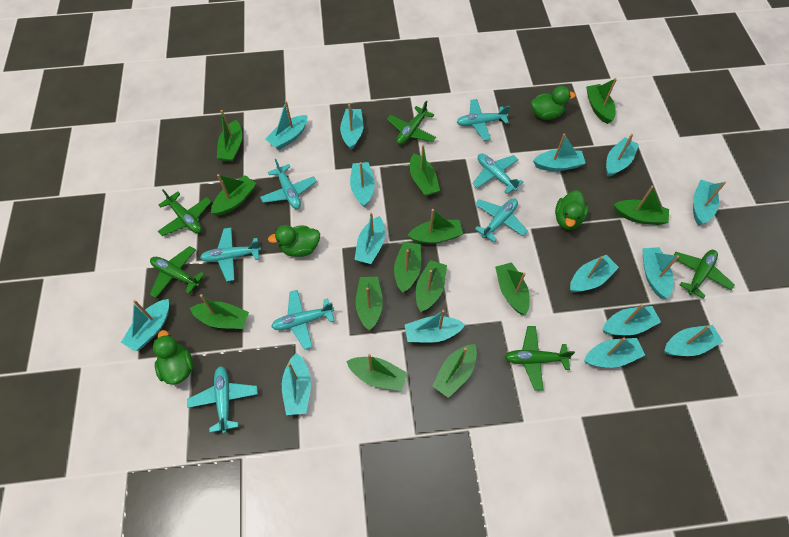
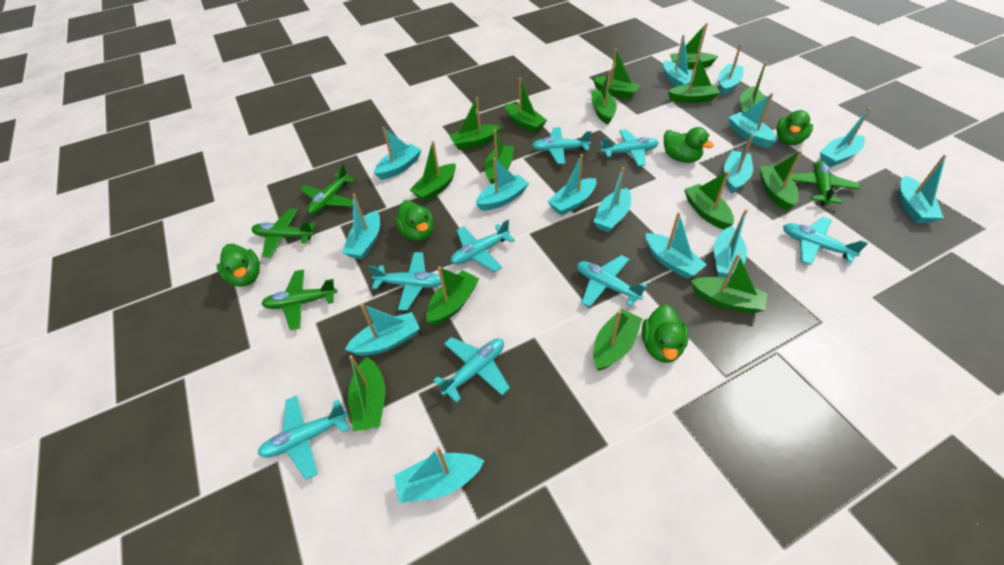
green boat: 13 -> 15
green duck: 4 -> 5
green plane: 5 -> 4
turquoise plane: 7 -> 8

